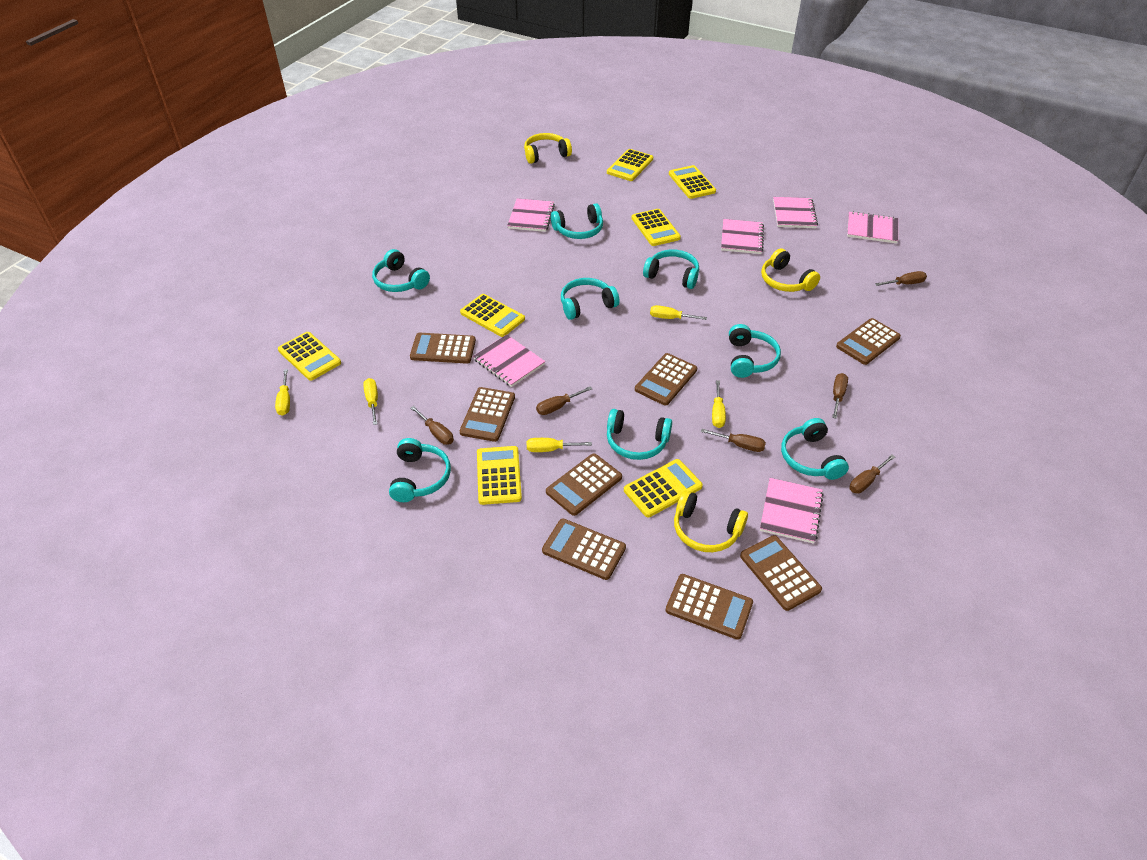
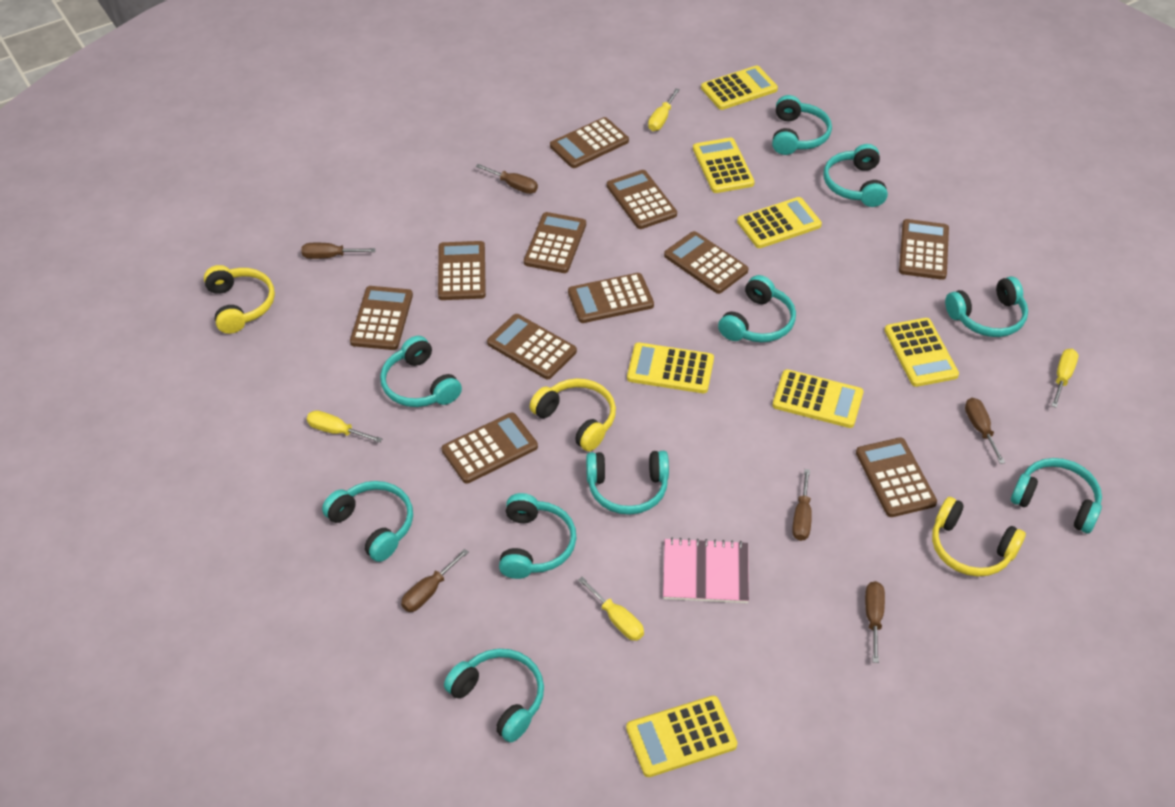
brown calculator: 8 -> 11
pink notebook: 6 -> 1
turquoise headphones: 8 -> 10
yellow screwdriver: 5 -> 4

